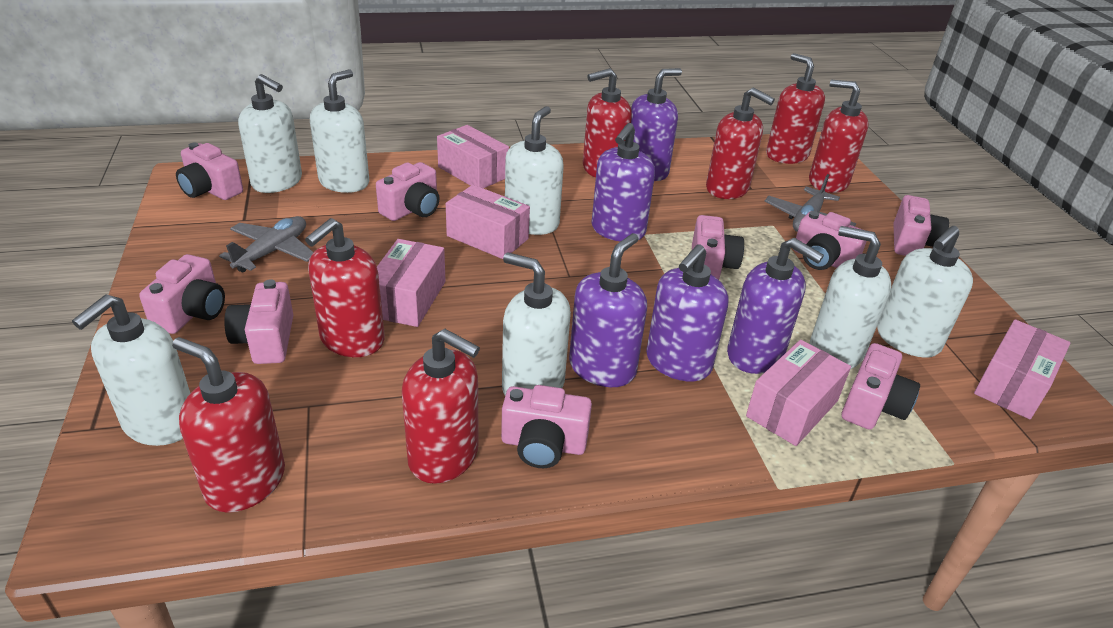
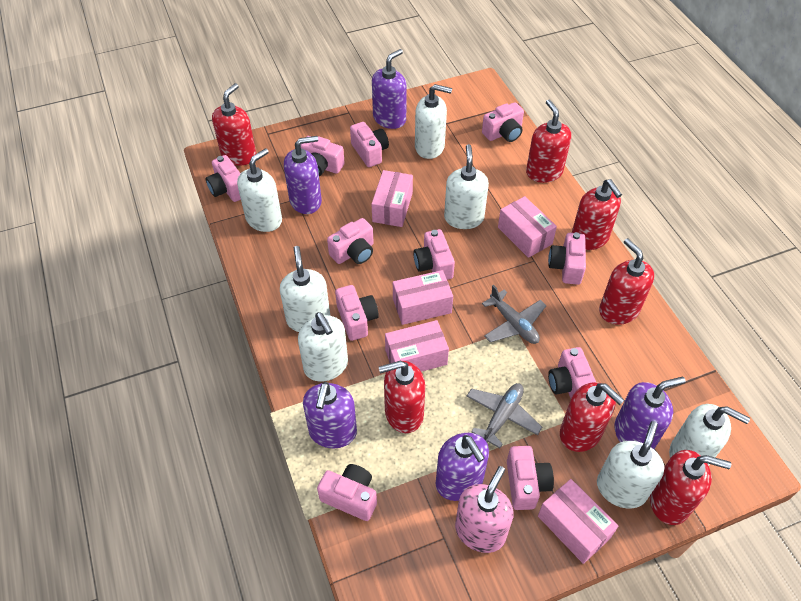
pink camera: 9 -> 11
pink soap dispenser: 0 -> 1

